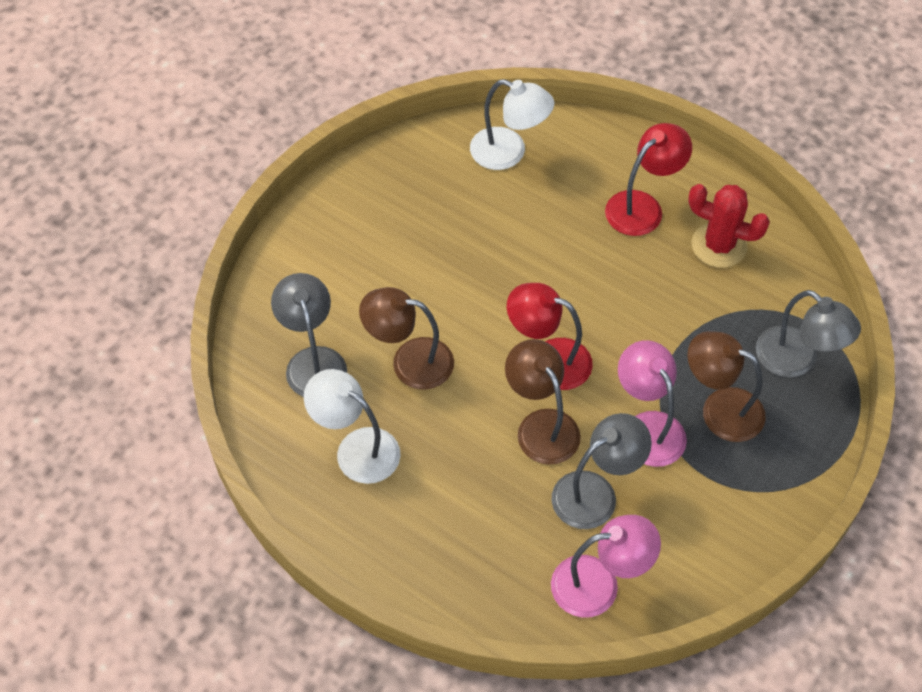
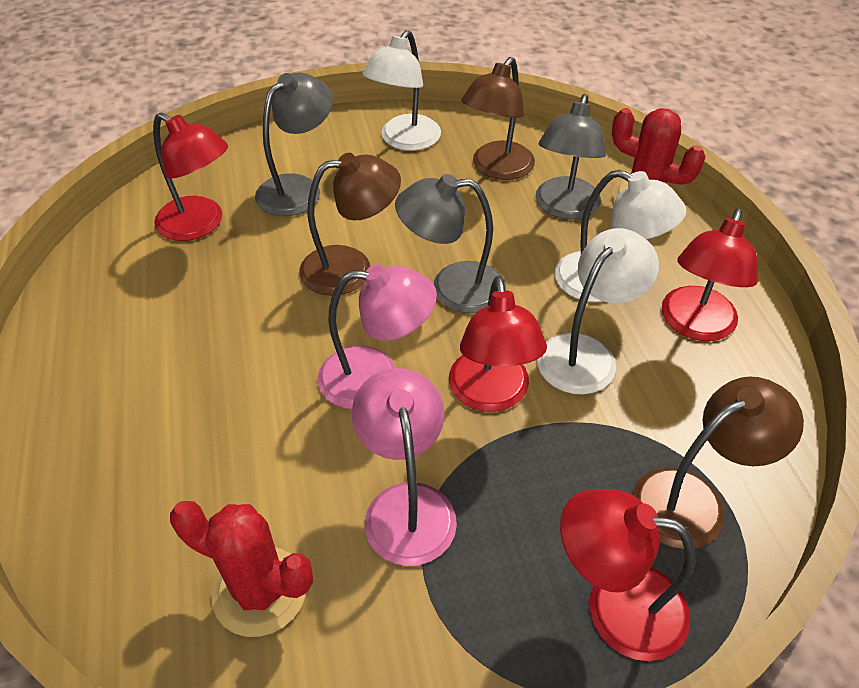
red cactus: 1 -> 2
red lamp: 2 -> 4
white lamp: 2 -> 3

